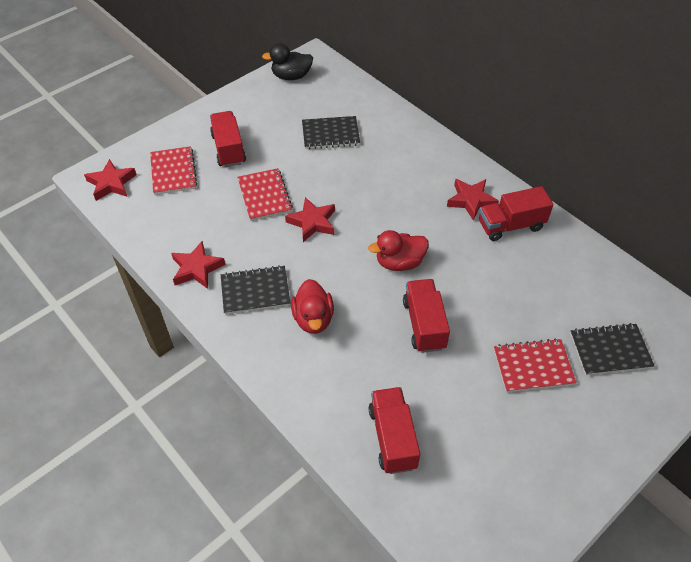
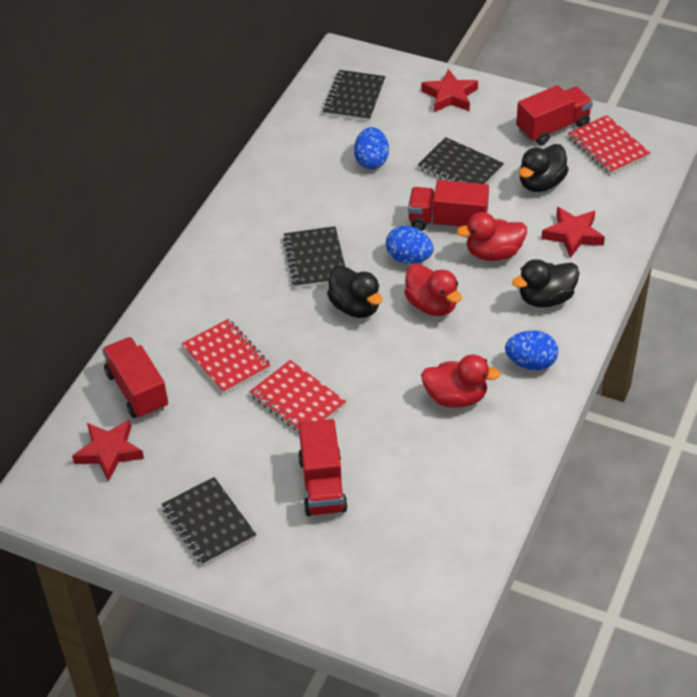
black duck: 1 -> 3
black notebook: 3 -> 4
blue egg: 0 -> 3
red duck: 2 -> 3
red star: 4 -> 3

